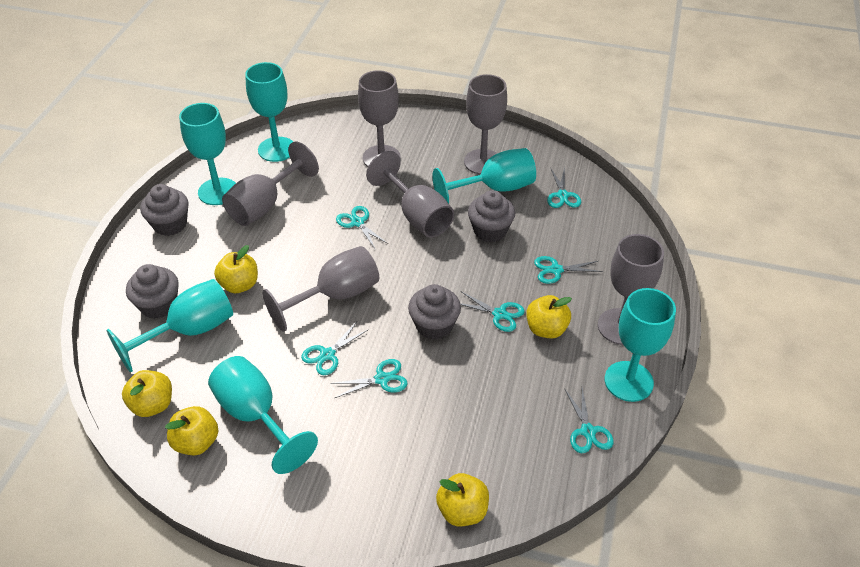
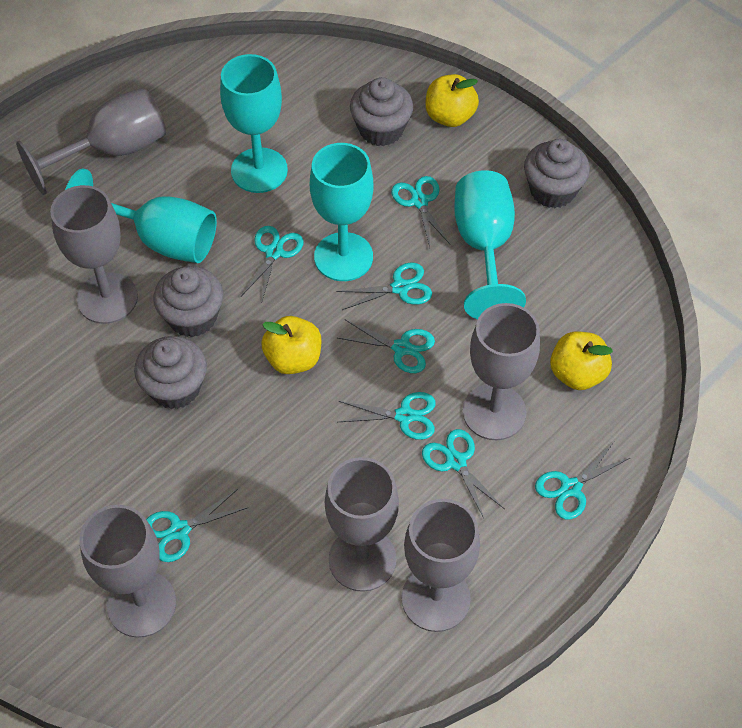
turquoise goblet: 6 -> 4
turquoise scissors: 7 -> 8
yellow apple: 5 -> 3

